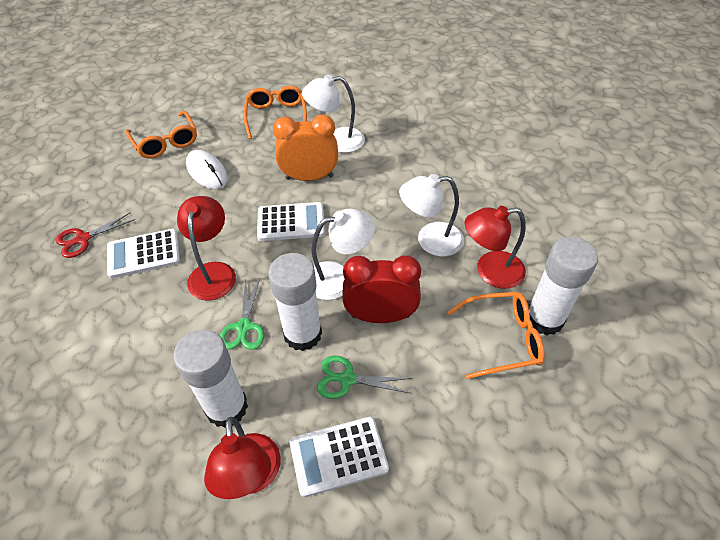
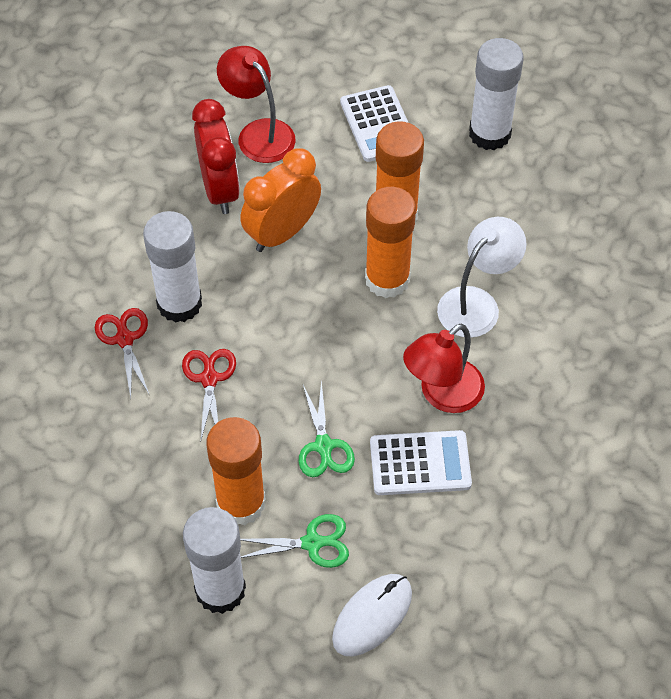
orange glasses: 3 -> 0
orange glue stick: 0 -> 3
red lamp: 3 -> 2
red scissors: 1 -> 2
white calculator: 3 -> 2
white lamp: 3 -> 1

